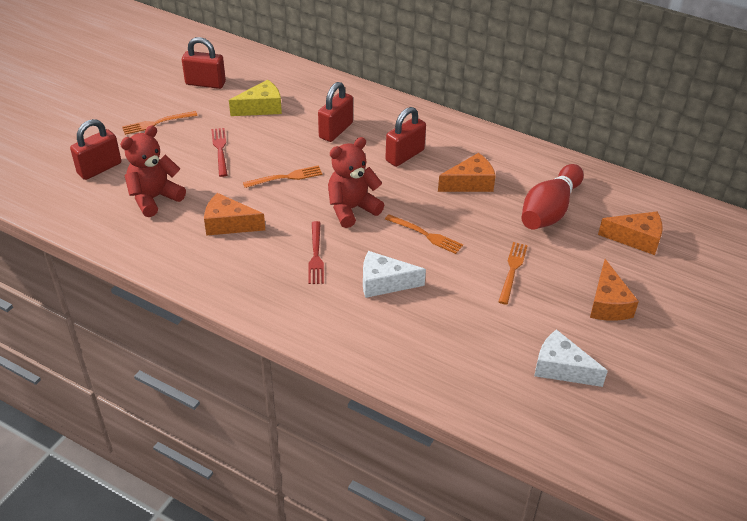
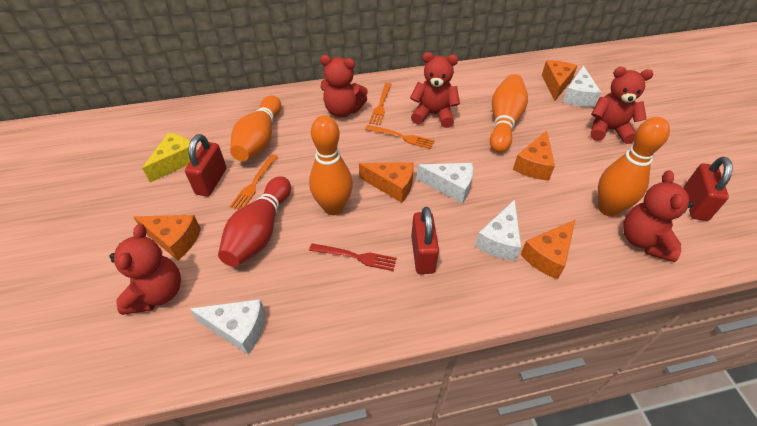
orange bowling pin: 0 -> 4
orange cheese: 4 -> 5
orange fork: 4 -> 3
red fork: 2 -> 1
red padlock: 4 -> 3
red teddy bear: 2 -> 5
white cheese: 2 -> 4

